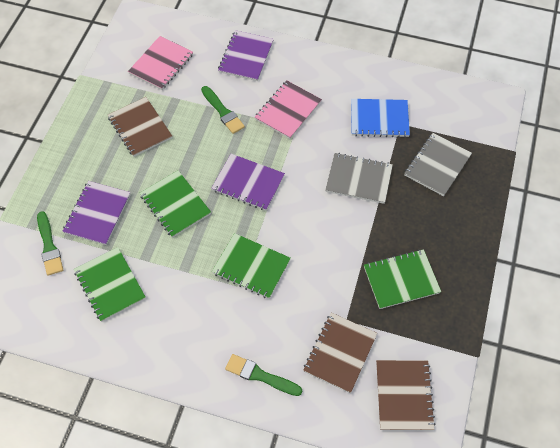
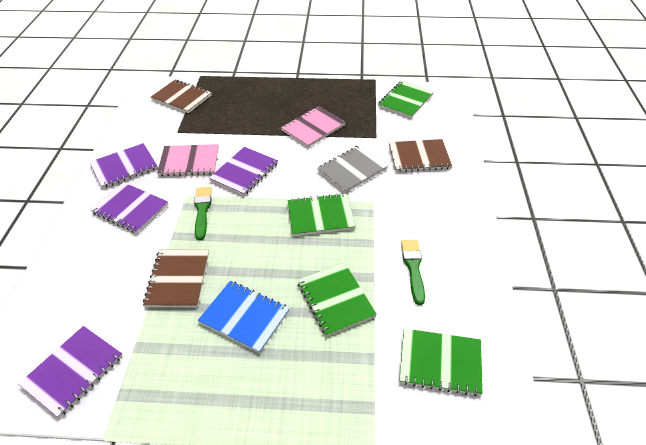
green brush: 3 -> 2
grey notebook: 2 -> 1
purple notebook: 3 -> 4

